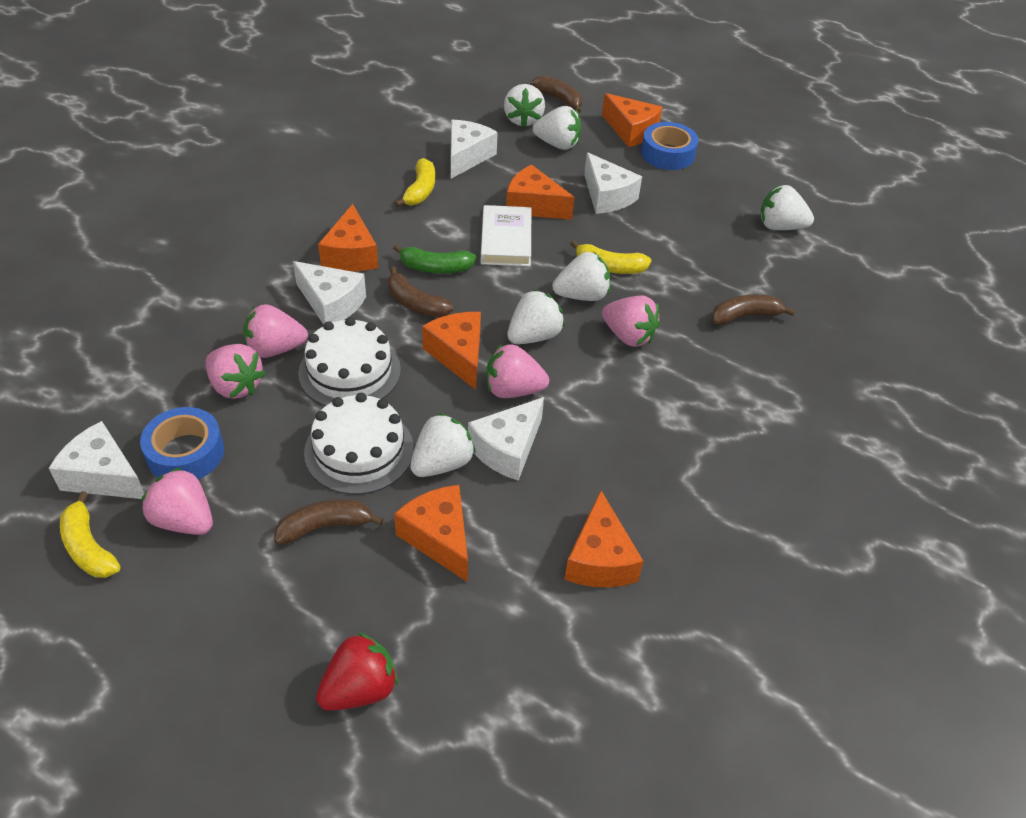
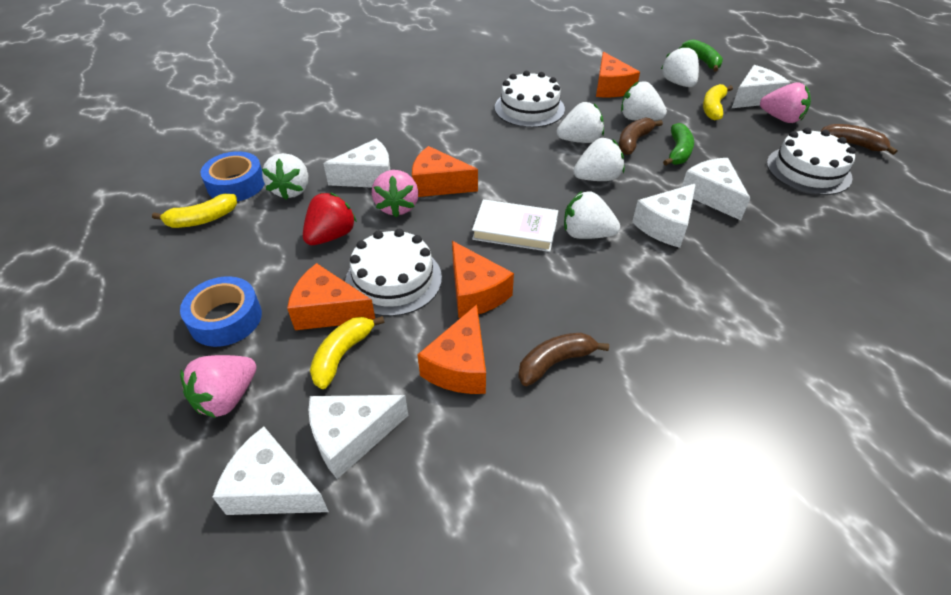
brown banana: 4 -> 3
green banana: 1 -> 2
orange cheese: 6 -> 5
pink strawberry: 5 -> 3
white cake: 2 -> 3
white cheese: 5 -> 6

